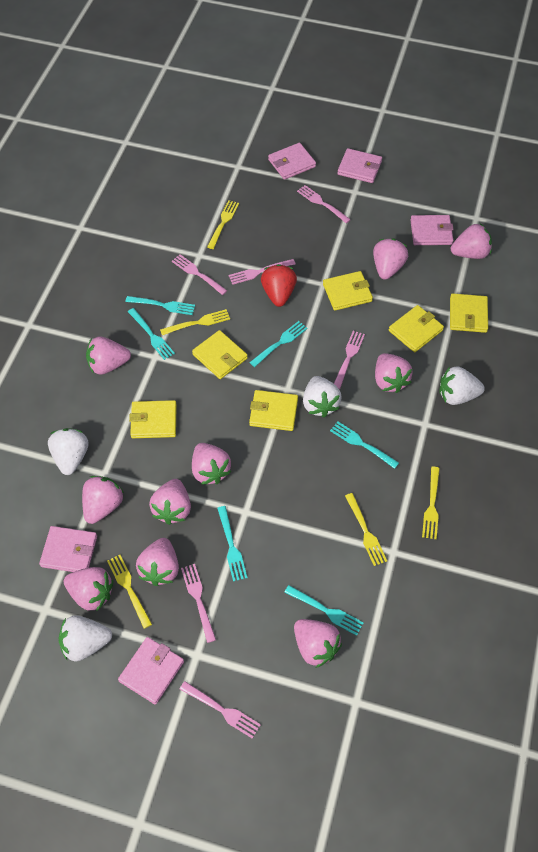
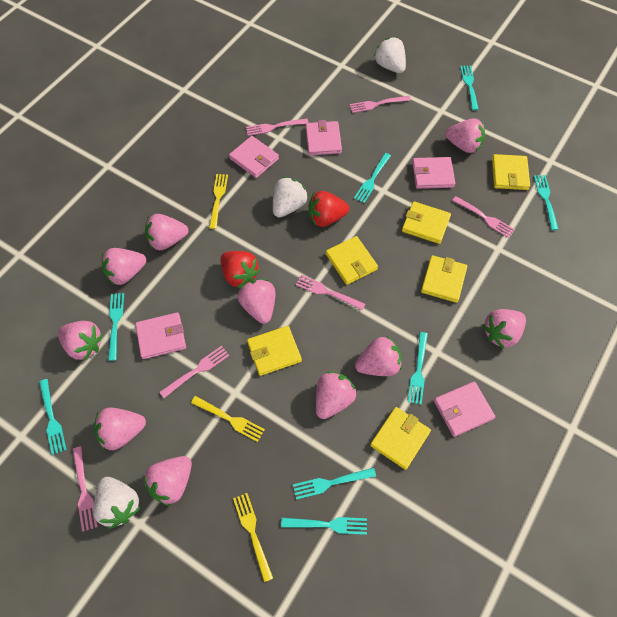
red strawberry: 1 -> 2
turquoise fork: 6 -> 8
white strawberry: 4 -> 3
yellow fork: 5 -> 3

